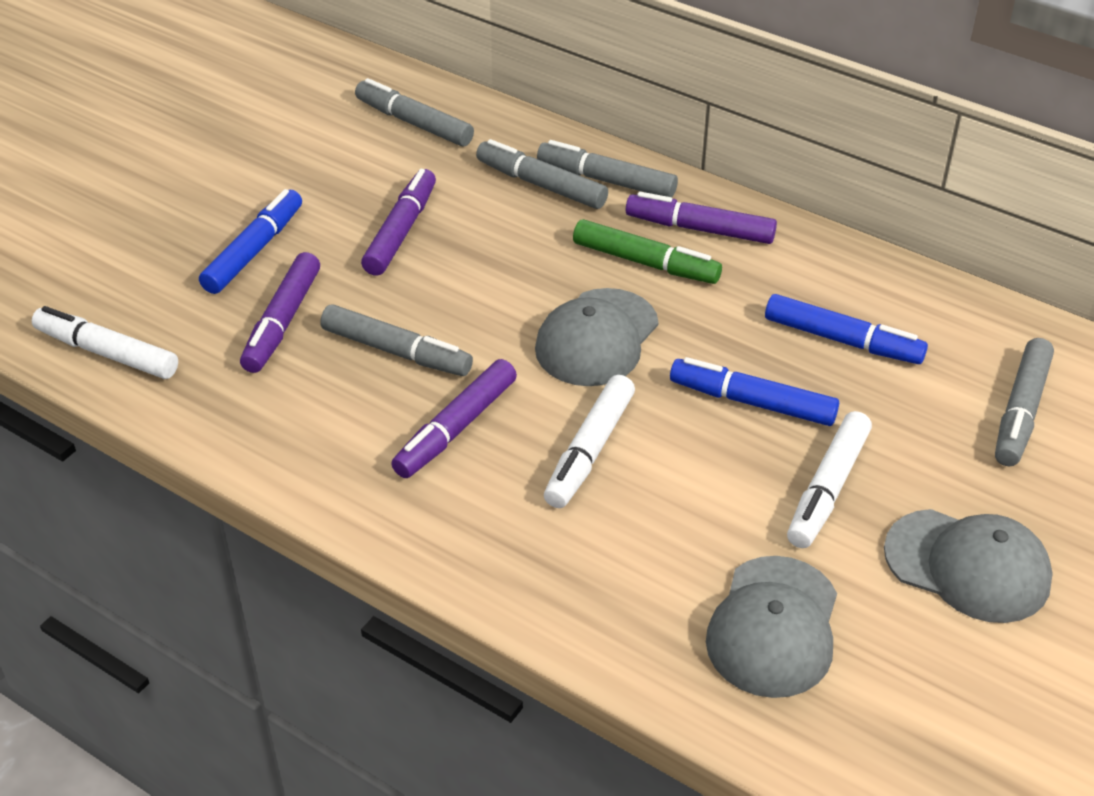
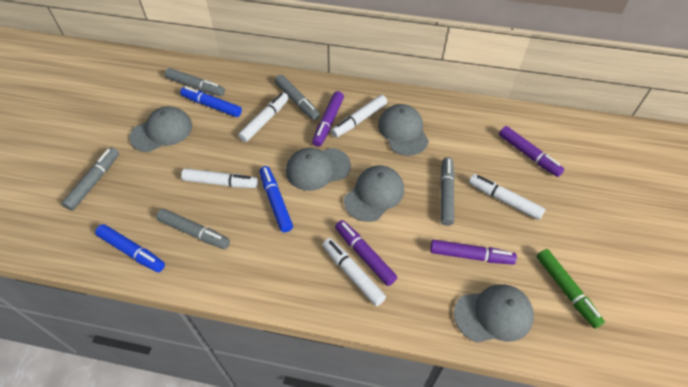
grey cap: 3 -> 5
white marker: 3 -> 5

